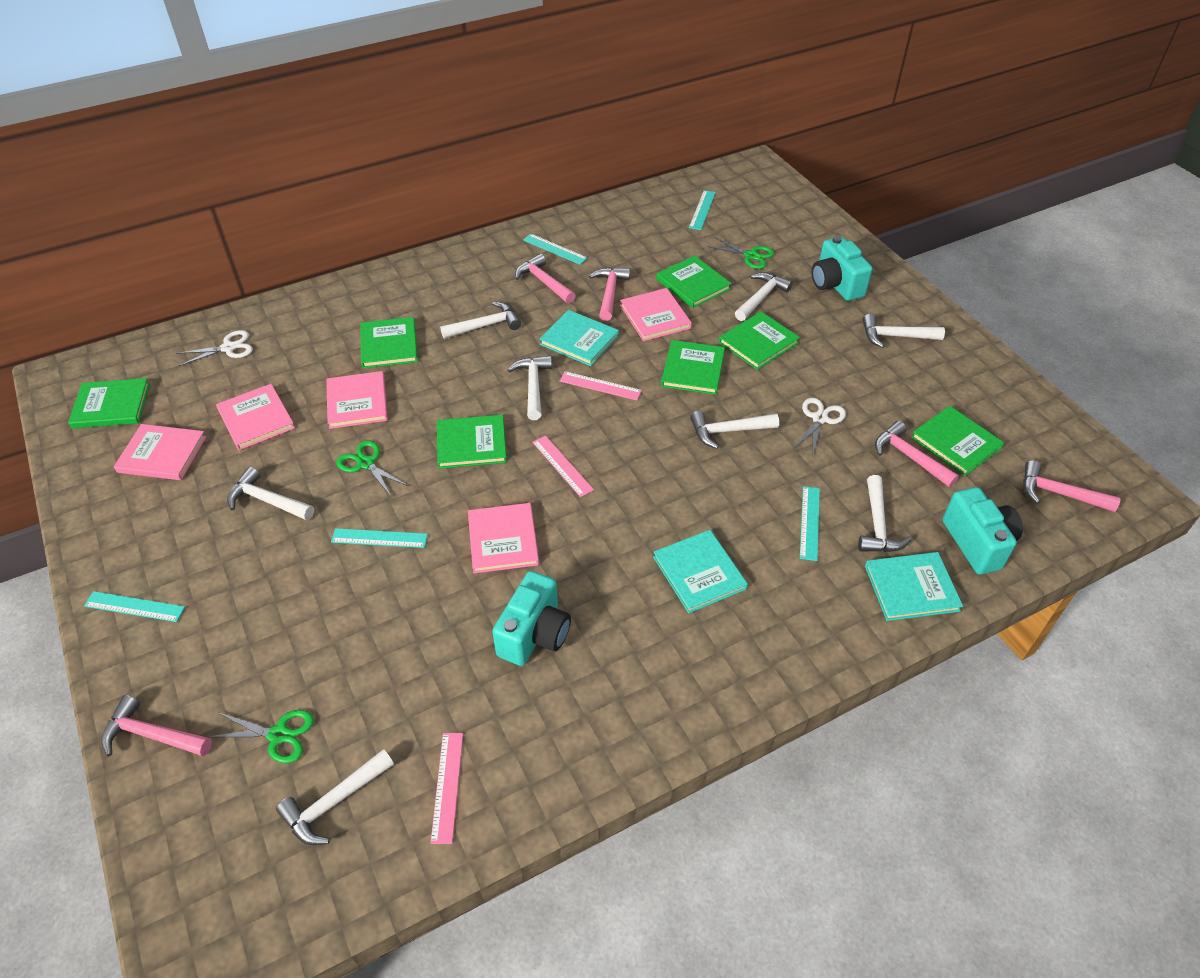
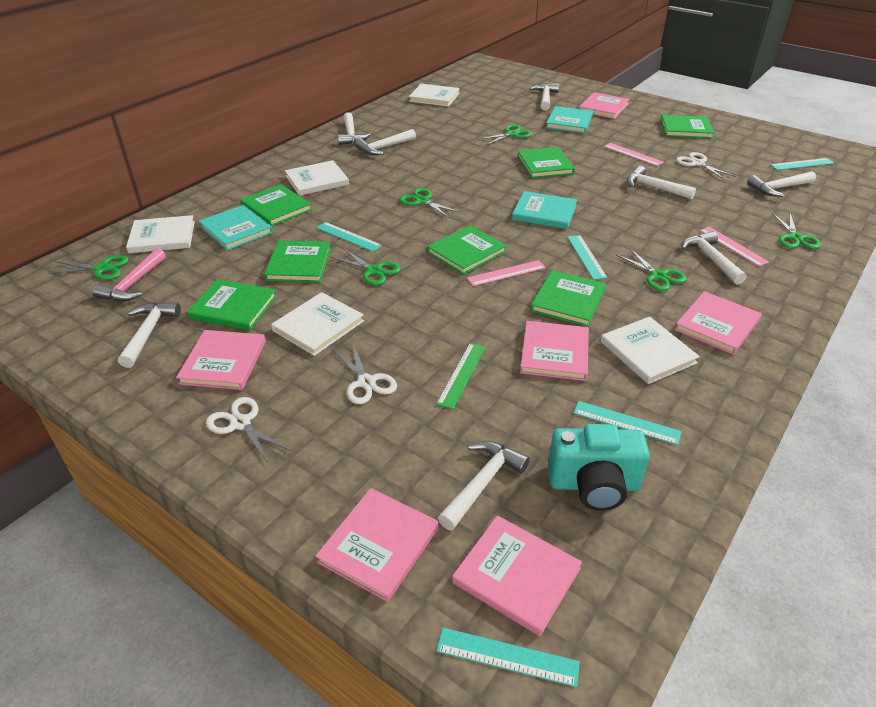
green ruler: 0 -> 1
green scissors: 3 -> 6
pink book: 5 -> 6
pink hammer: 5 -> 1
turquoise camera: 3 -> 1
white book: 0 -> 5
white scissors: 2 -> 3

